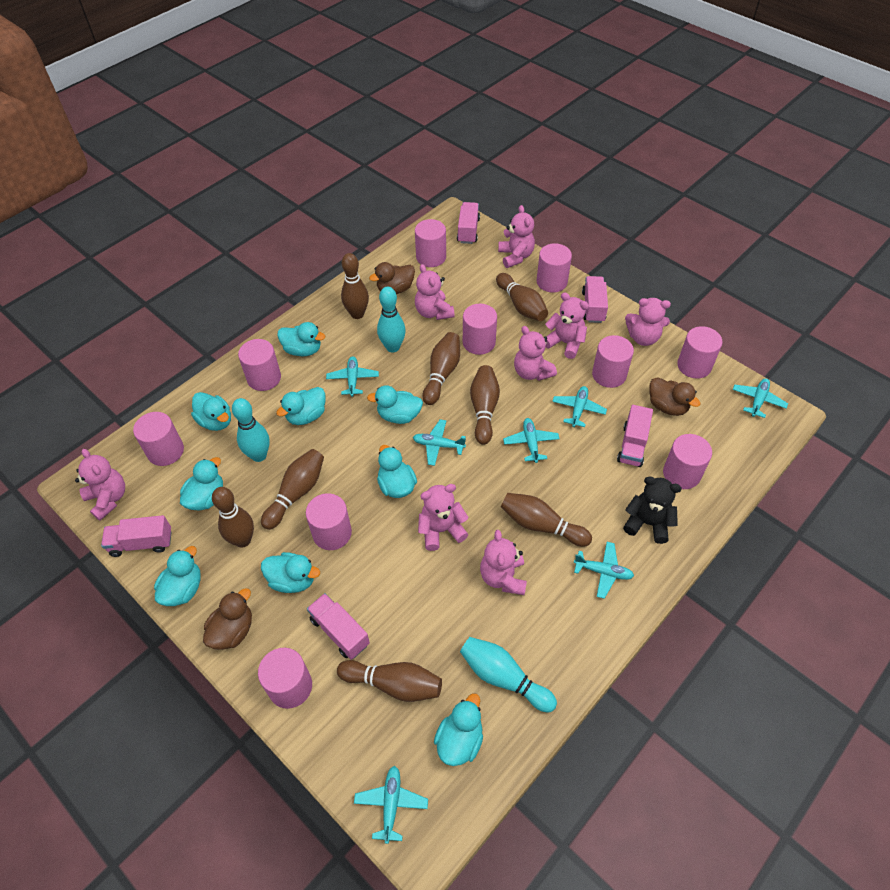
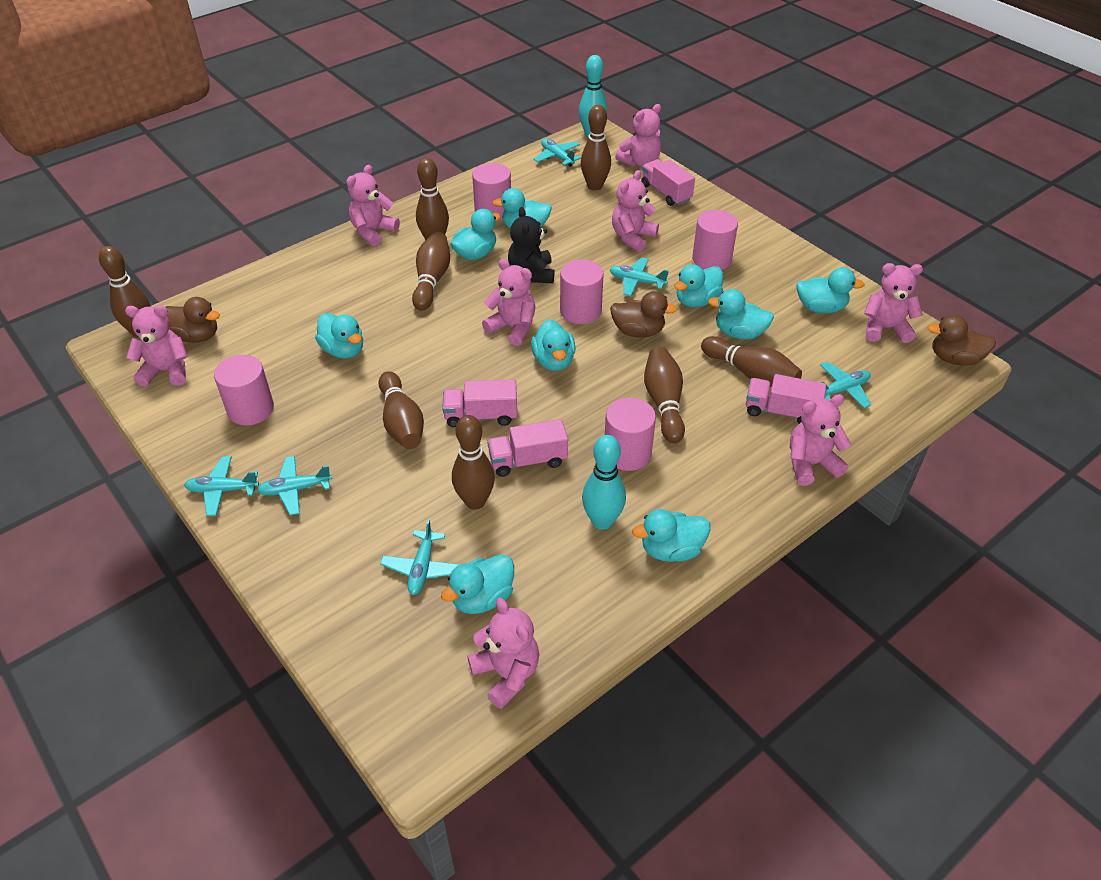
pink cylinder: 10 -> 5
pink truck: 5 -> 4
turquoise bowling pin: 3 -> 2
turquoise plane: 7 -> 6

